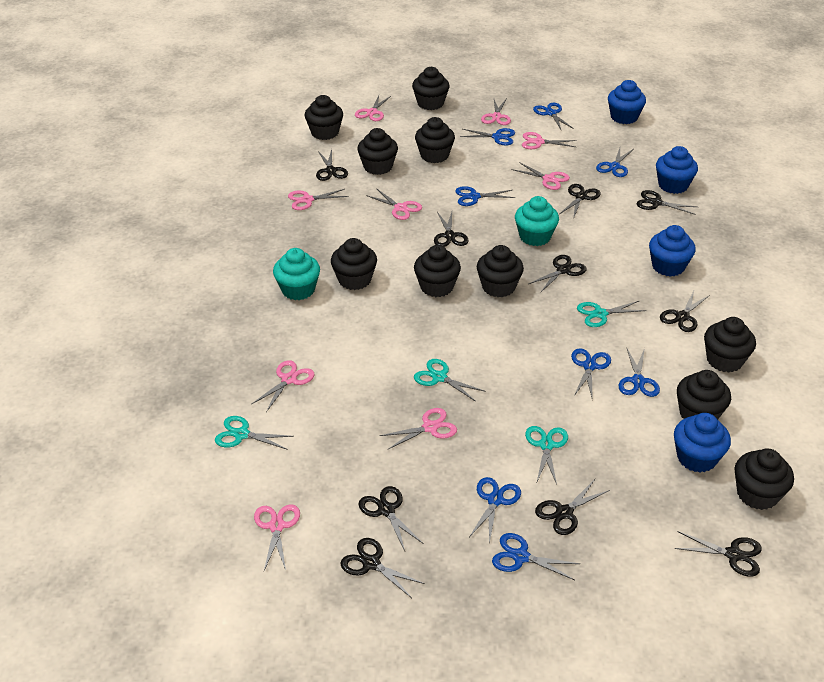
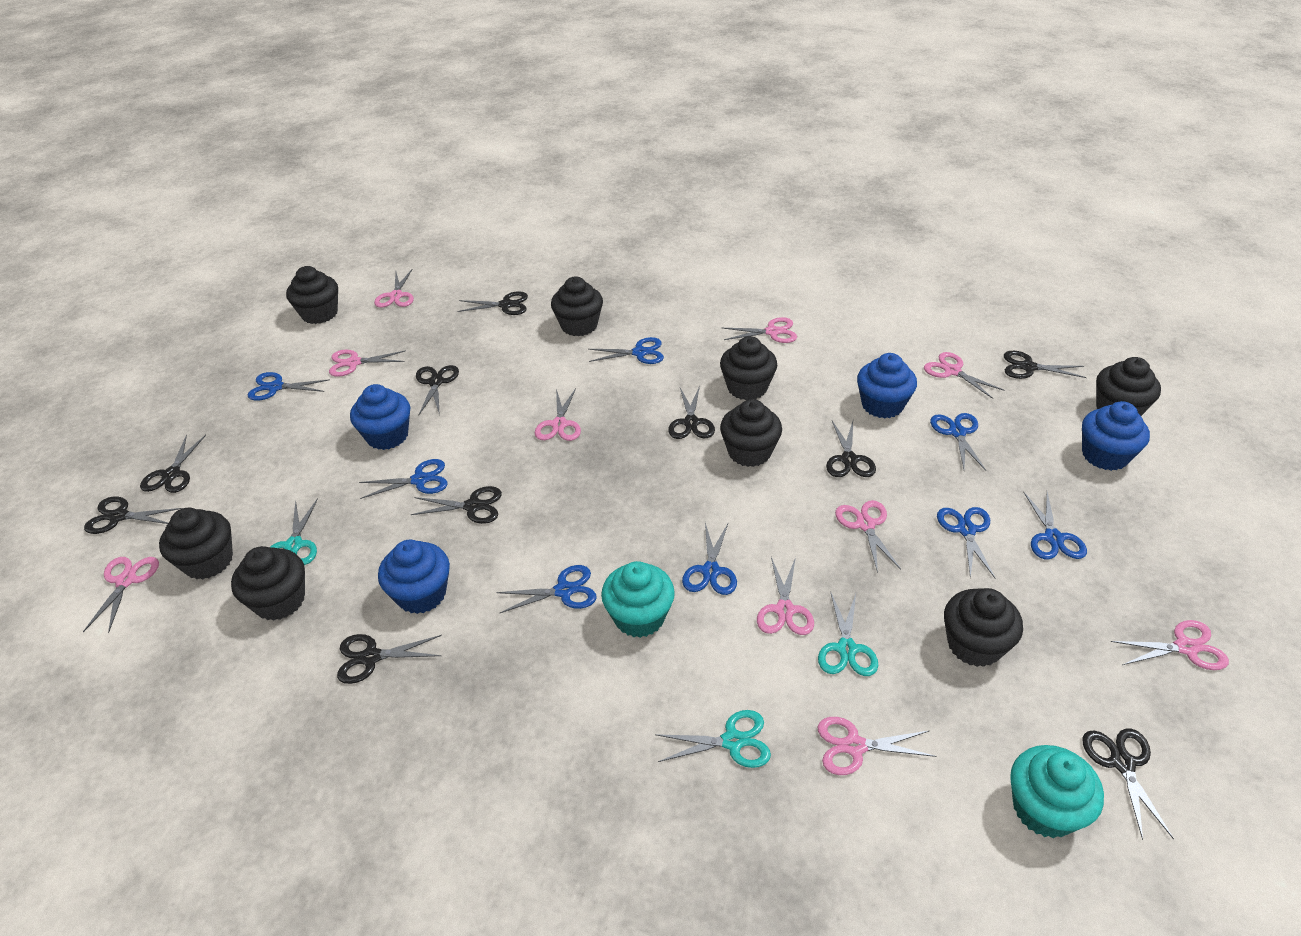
black cupcake: 10 -> 8
pink scissors: 9 -> 10
turquoise scissors: 4 -> 3

